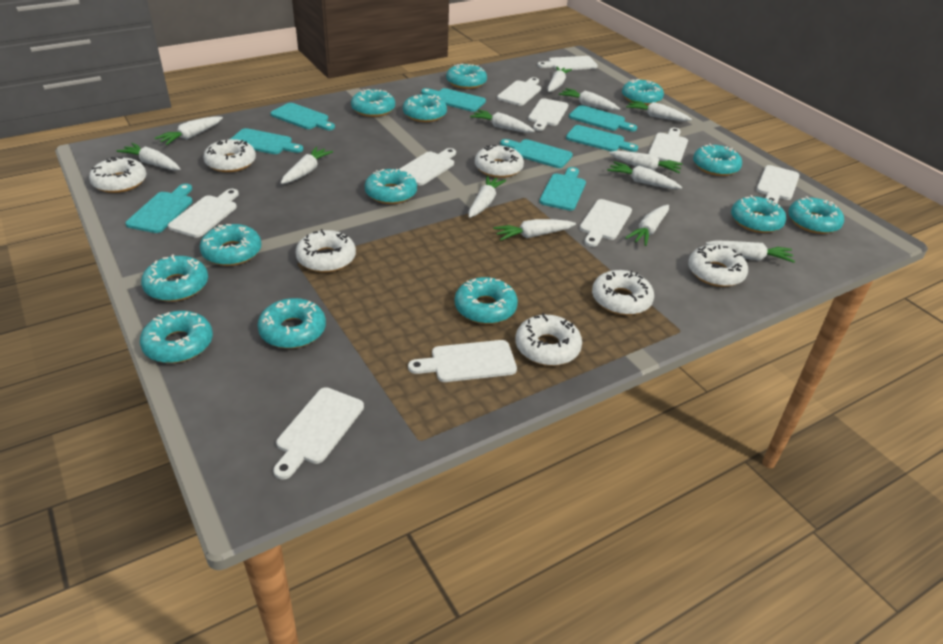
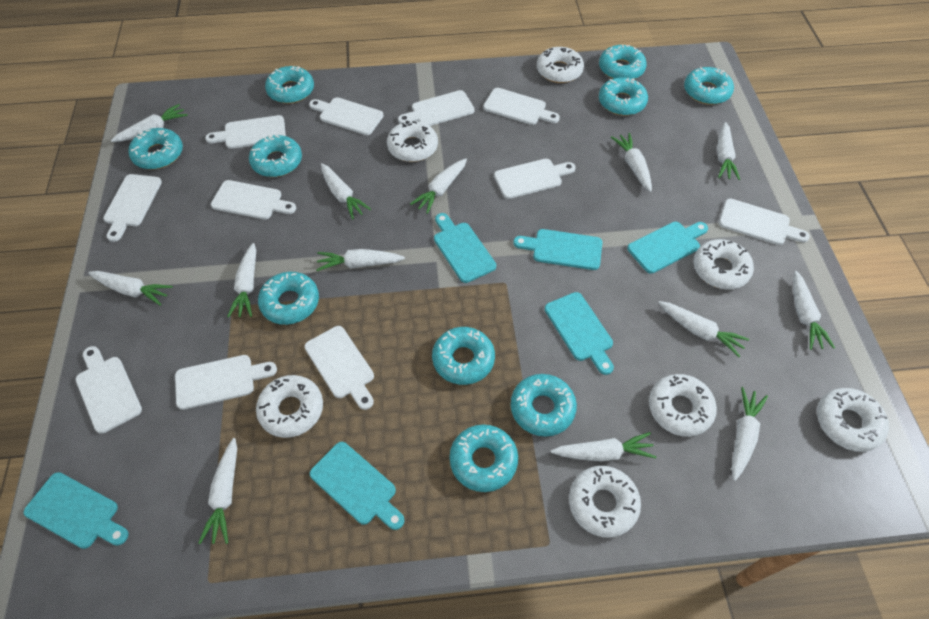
turquoise cutting board: 8 -> 6
turquoise donut: 13 -> 10
white cutting board: 10 -> 11

